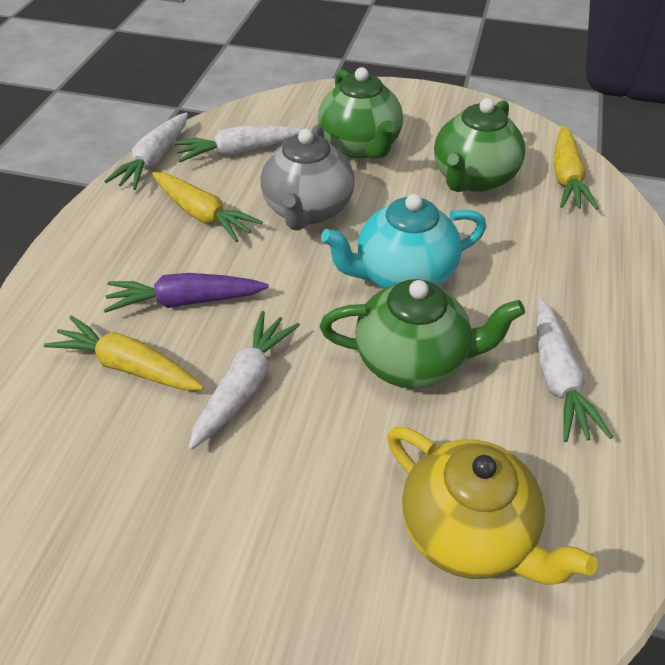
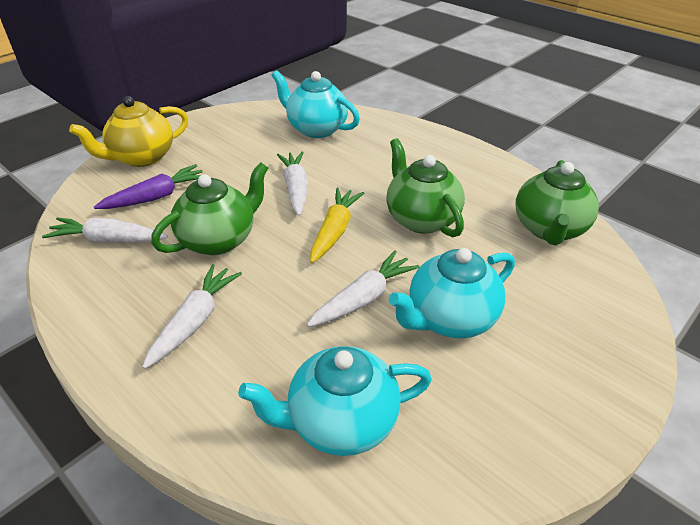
grey teapot: 1 -> 0
turquoise teapot: 1 -> 3
yellow carrot: 3 -> 1

